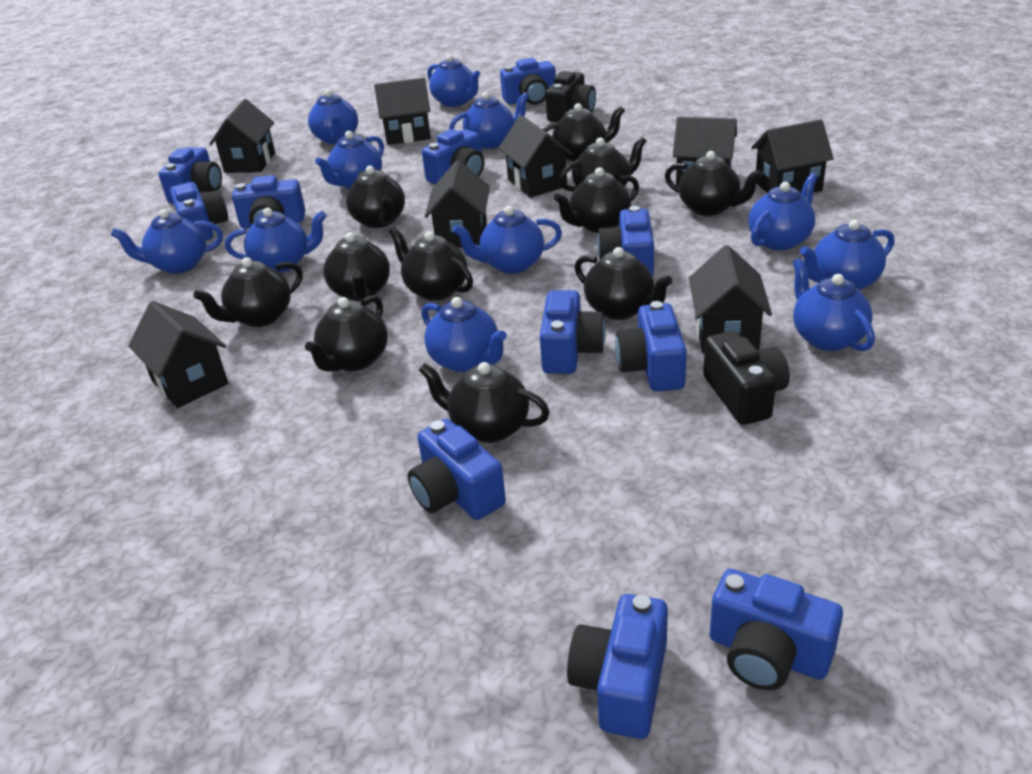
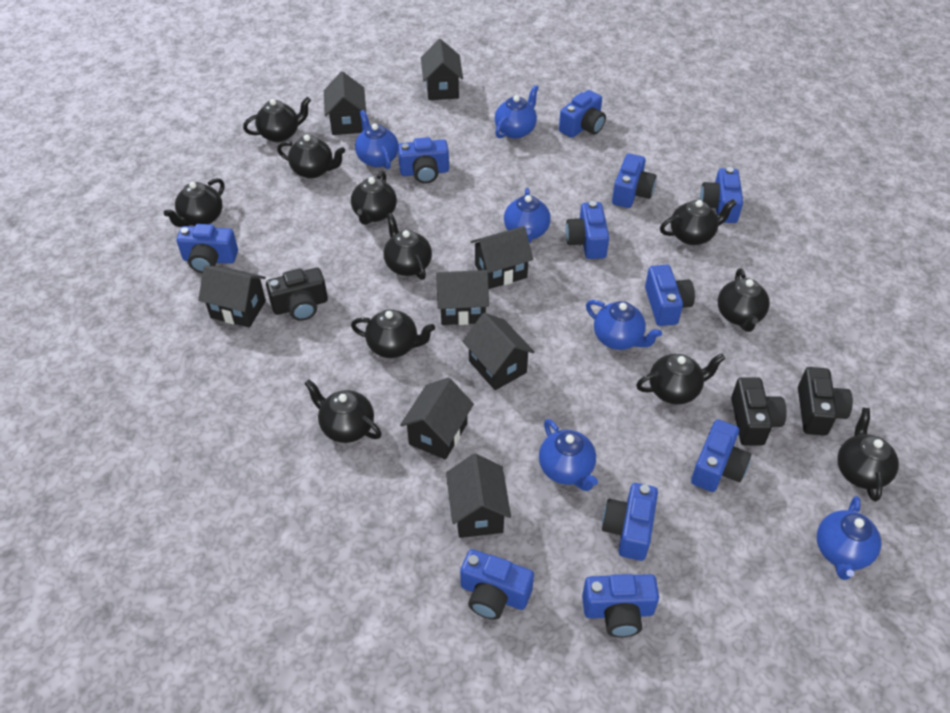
black camera: 2 -> 3
blue teapot: 11 -> 6

